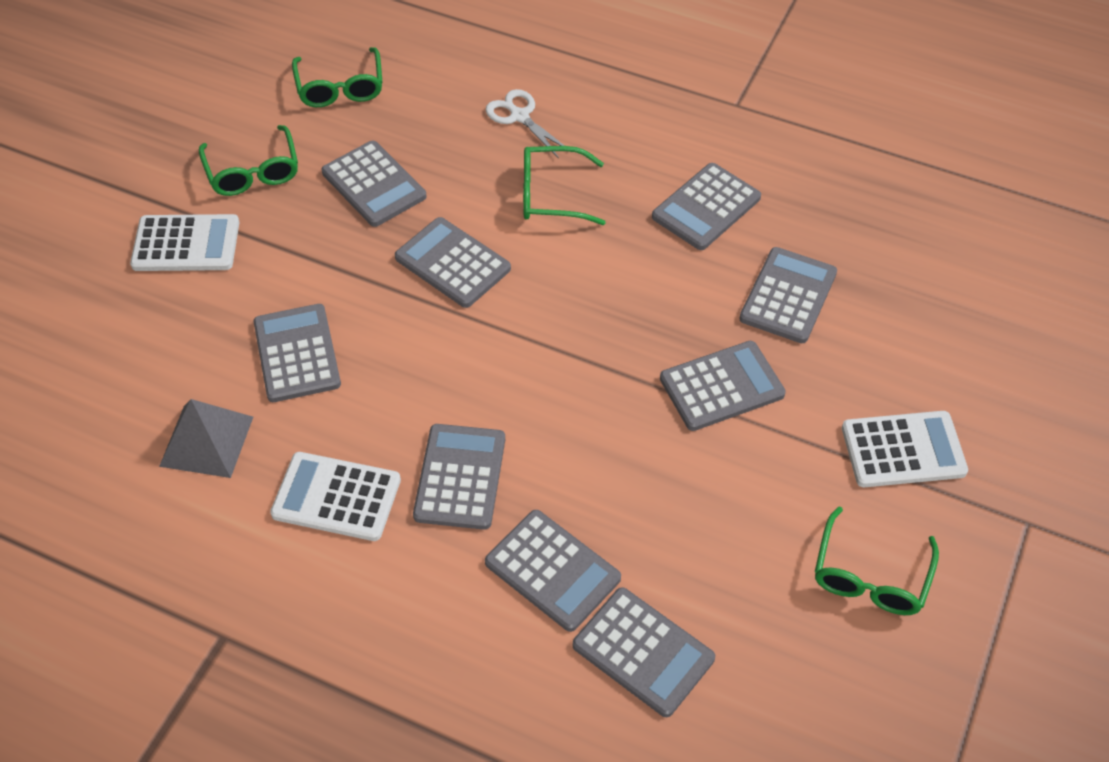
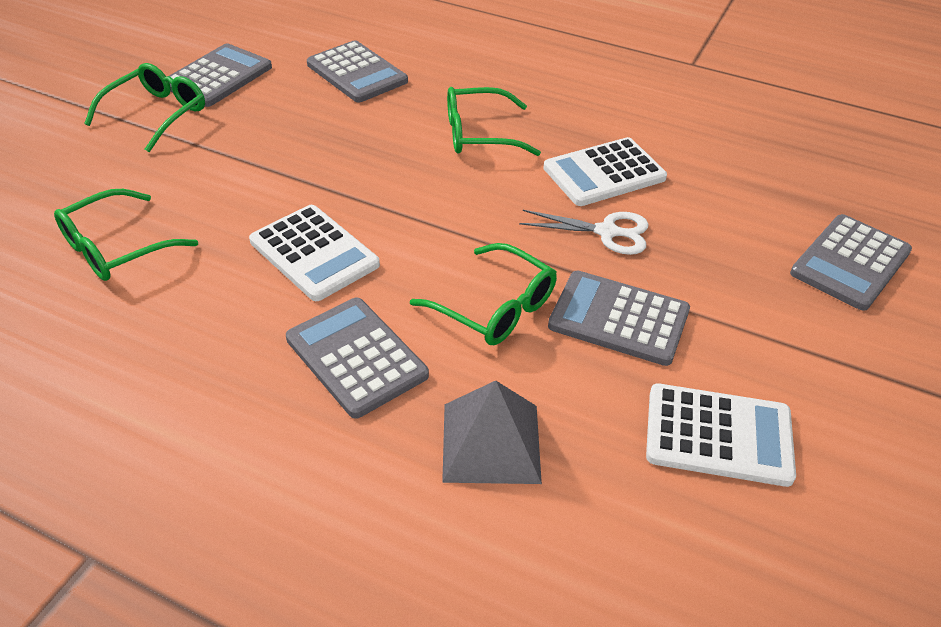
grey calculator: 9 -> 5

